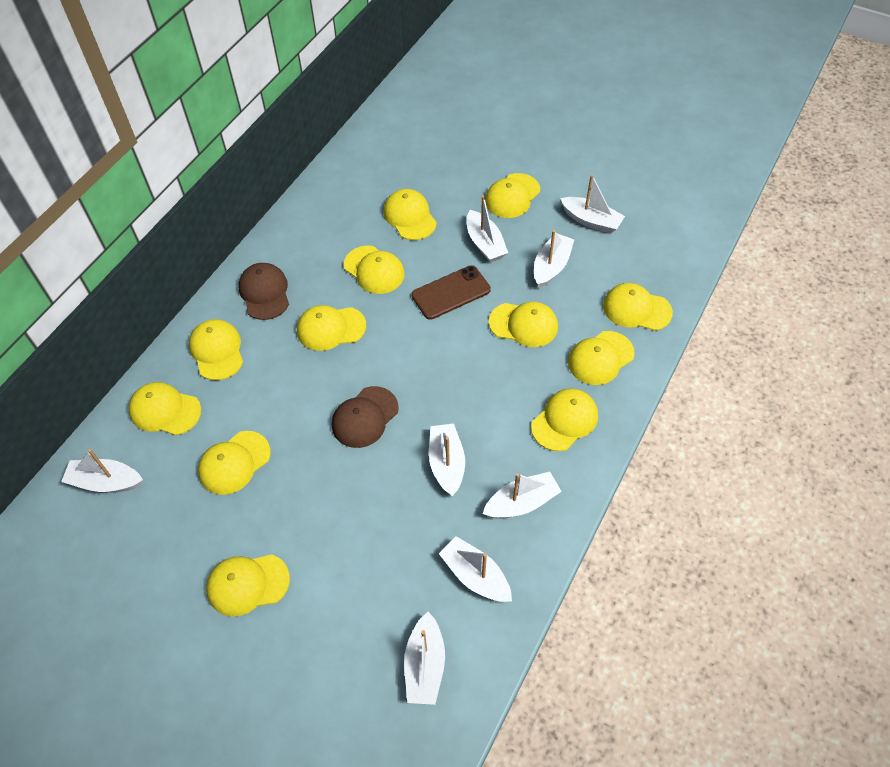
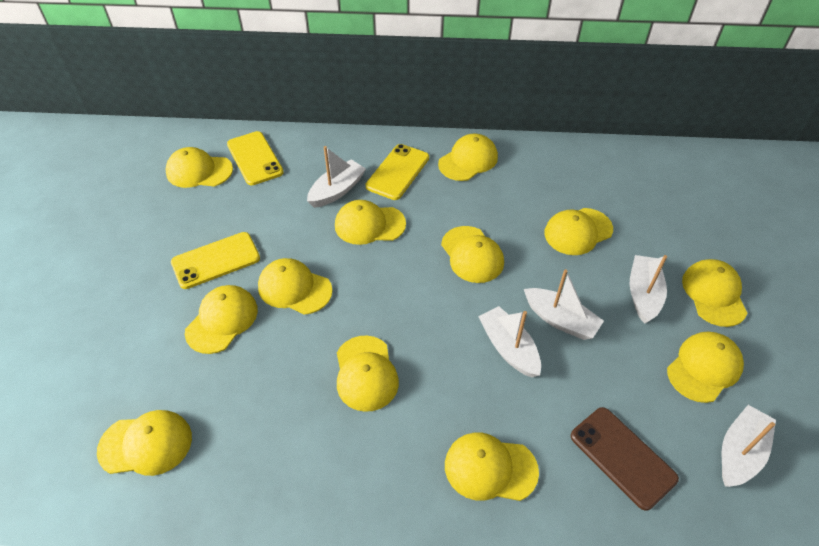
brown cap: 2 -> 0
white boat: 8 -> 5
yellow phone: 0 -> 3

